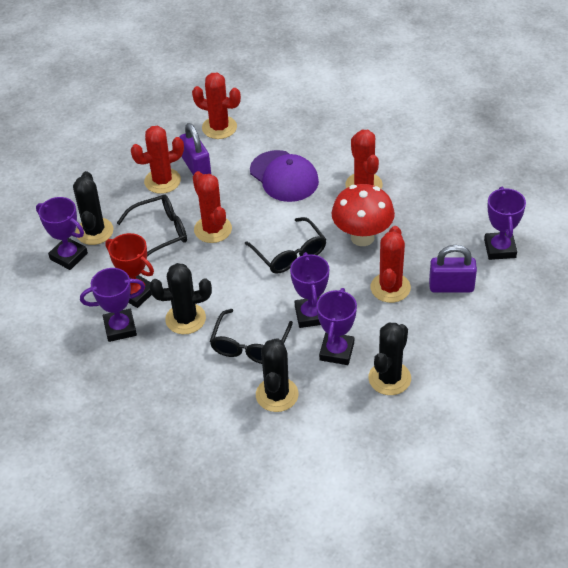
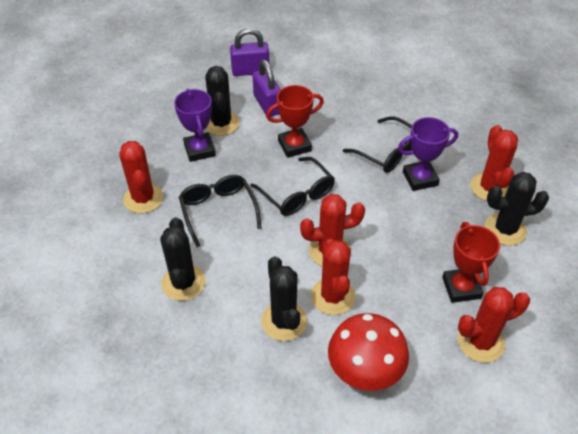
purple cap: 1 -> 0
purple trophy: 5 -> 2
red trophy: 1 -> 2

